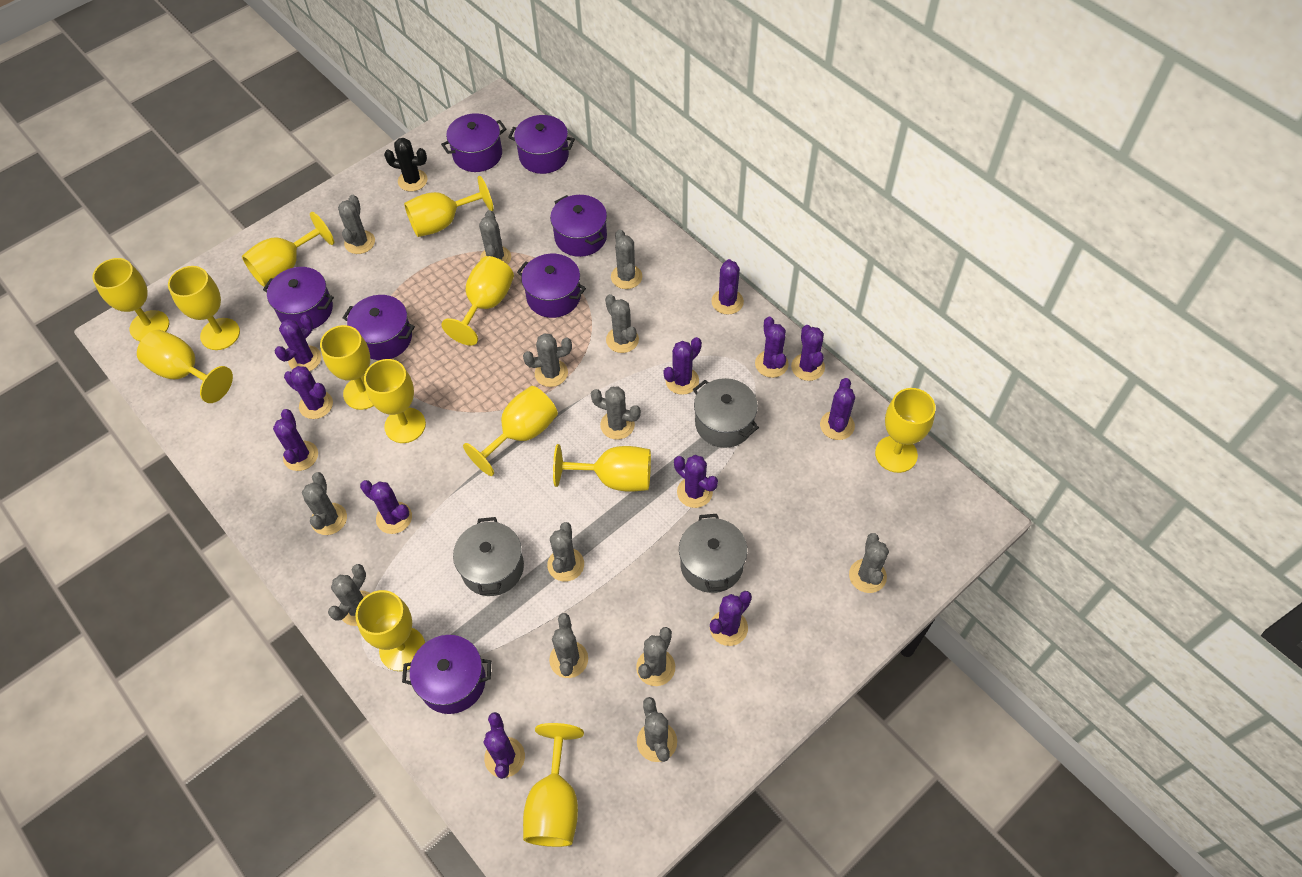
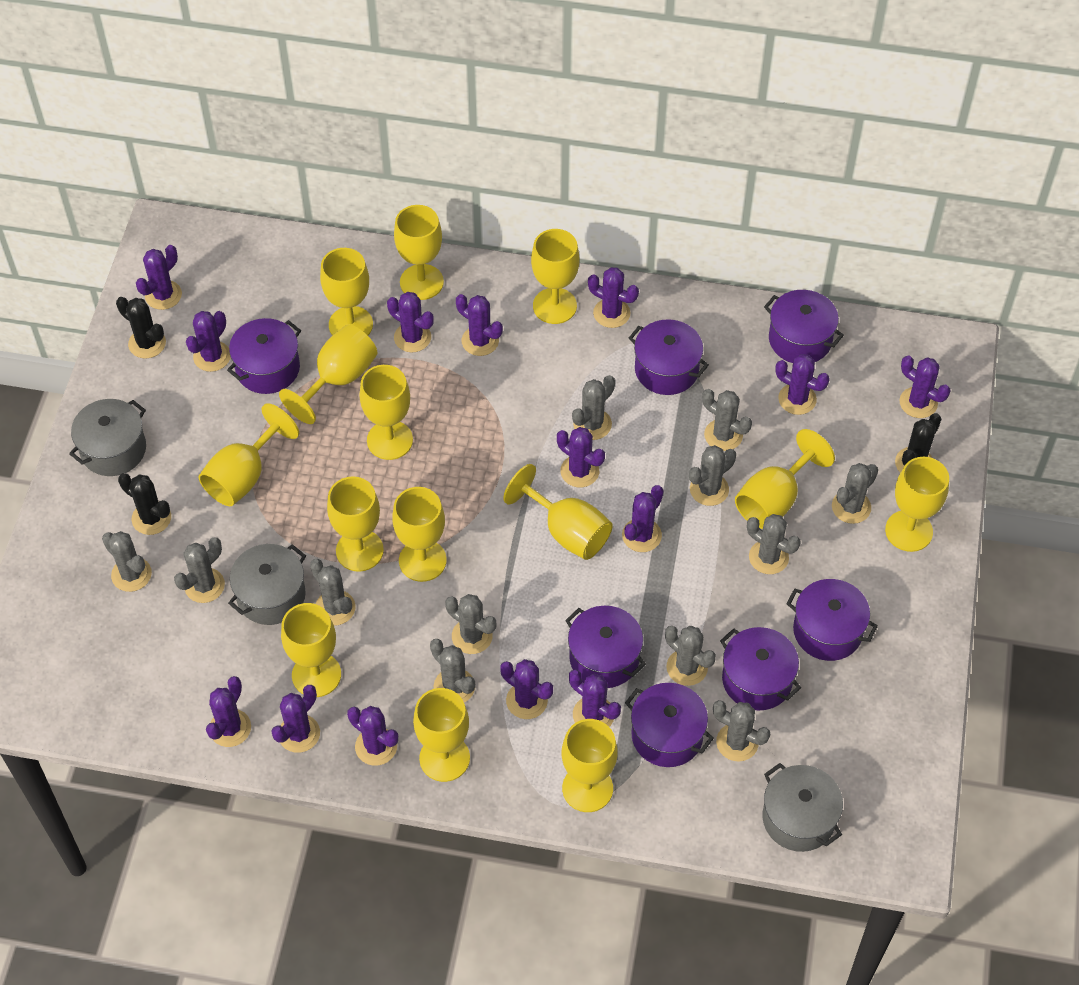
black cactus: 1 -> 3
grey cactus: 13 -> 12
purple cactus: 12 -> 14
yellow goblet: 13 -> 14

